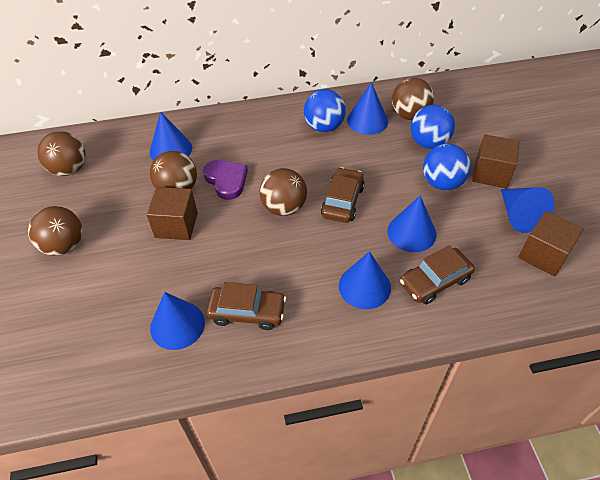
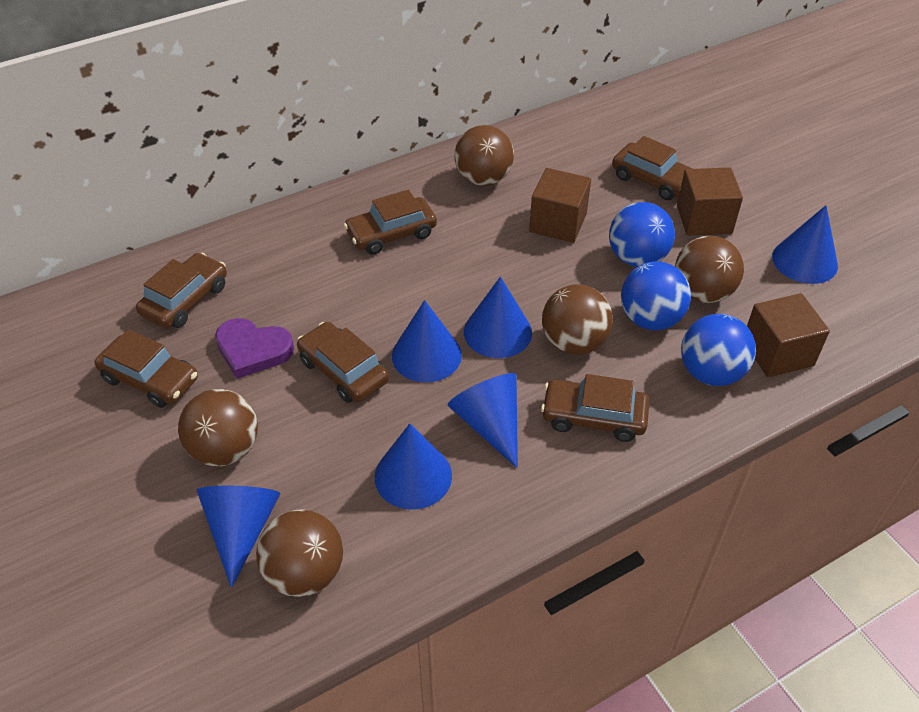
brown car: 3 -> 6

